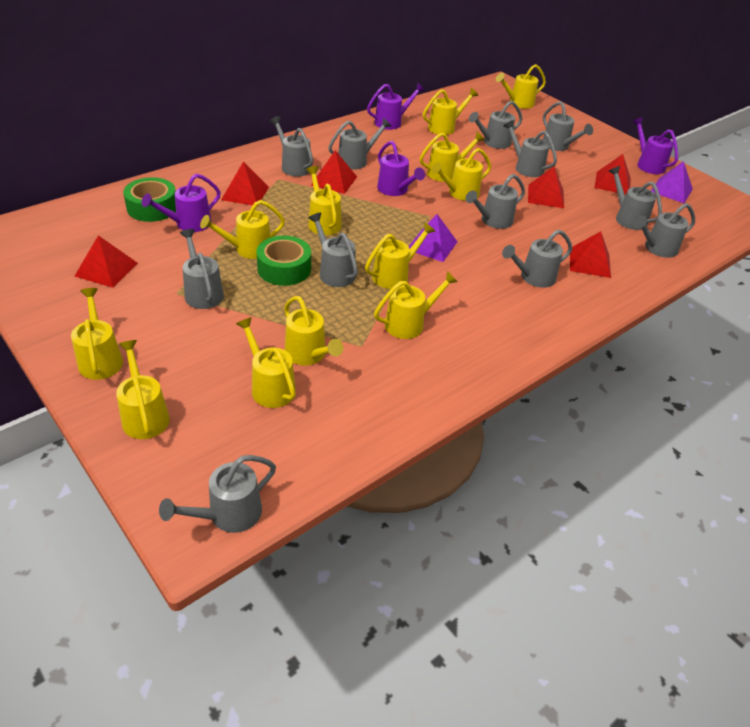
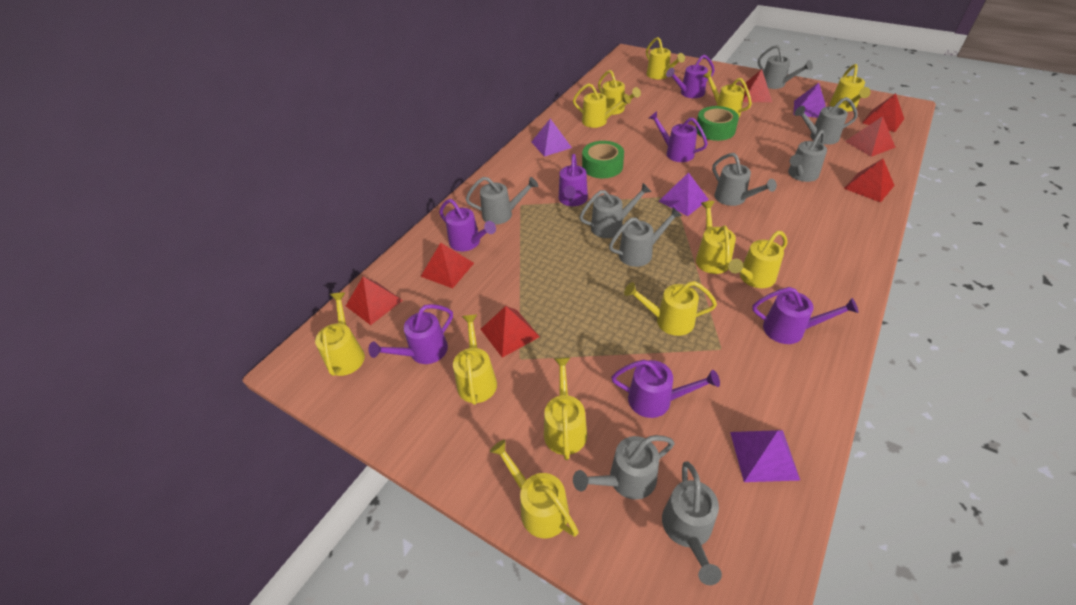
grey watering can: 12 -> 9
purple pyramid: 2 -> 4
purple watering can: 4 -> 7
red pyramid: 6 -> 7

